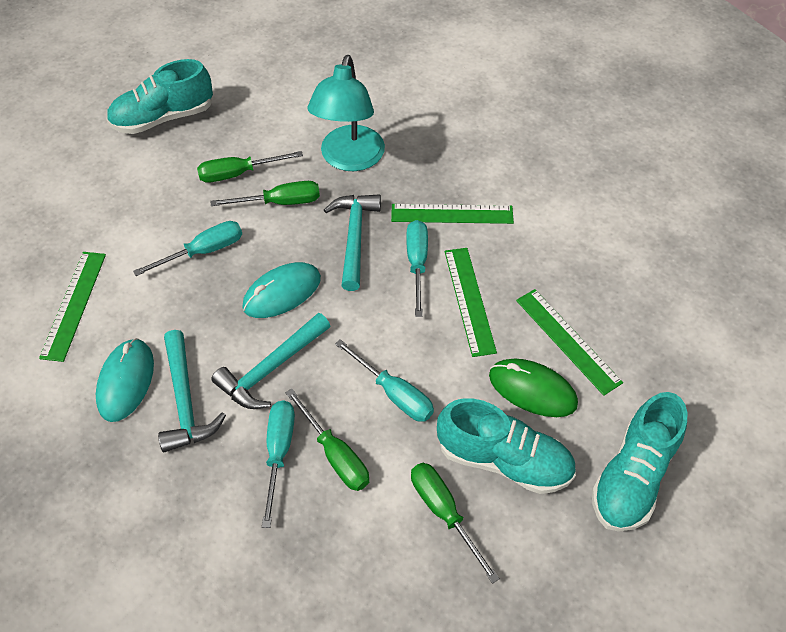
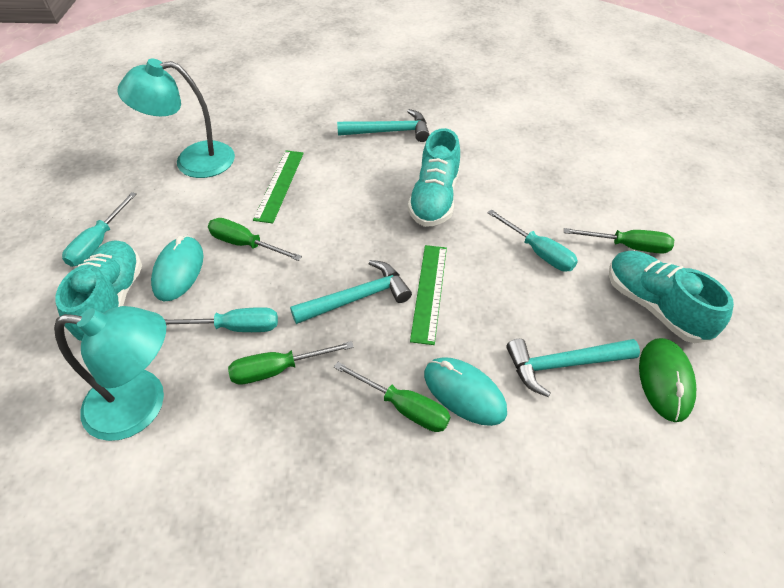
green ruler: 4 -> 2
turquoise lamp: 1 -> 2
turquoise screwdriver: 4 -> 3

